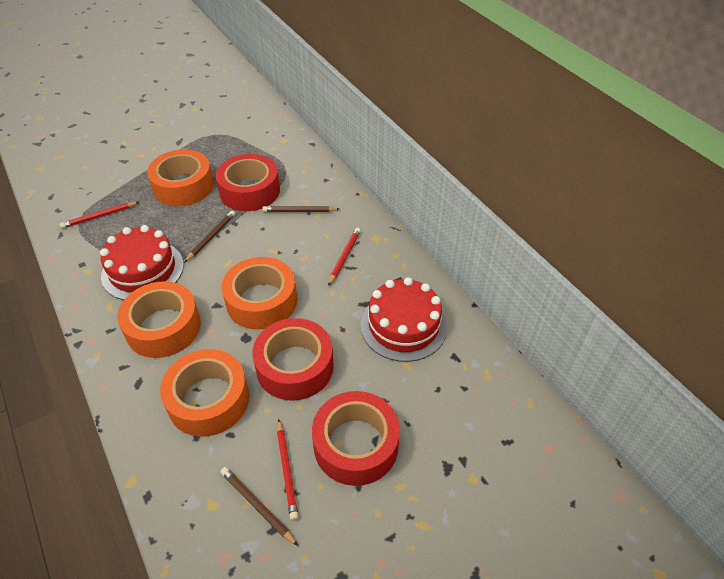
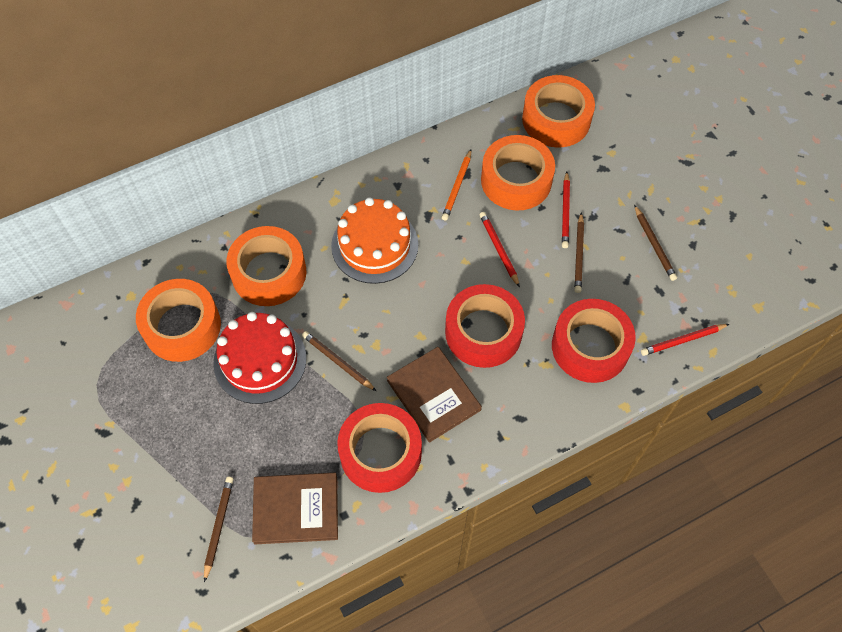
brown book: 0 -> 2
brown pencil: 3 -> 4
orange cake: 0 -> 1
orange pencil: 0 -> 1
red cake: 2 -> 1

